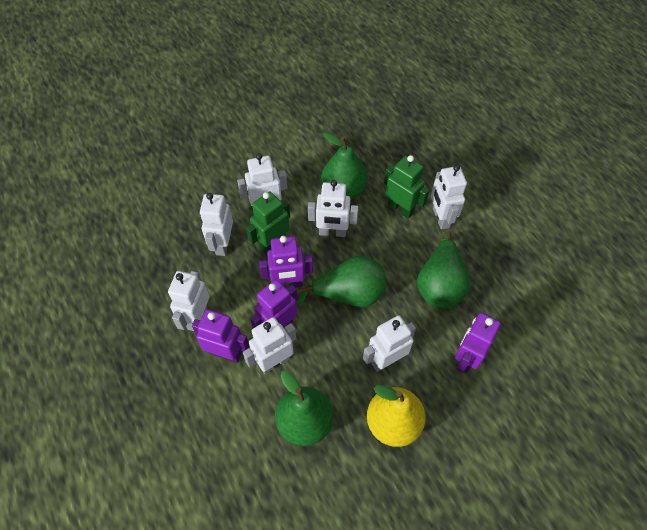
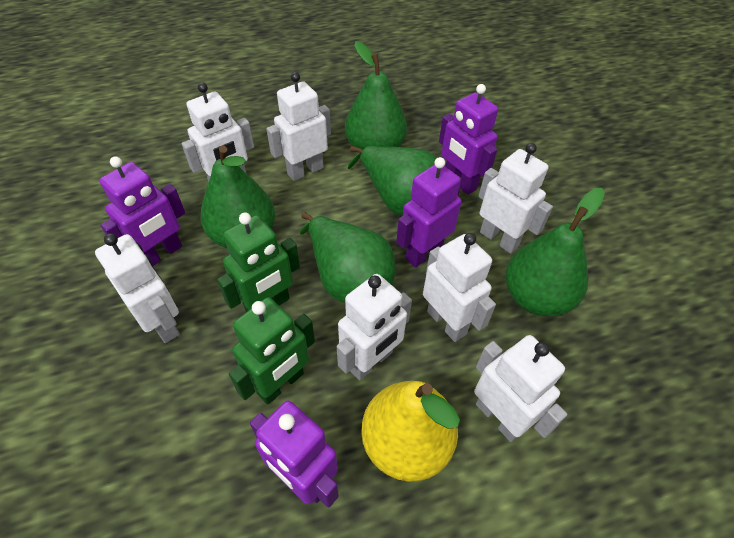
green pear: 4 -> 5

